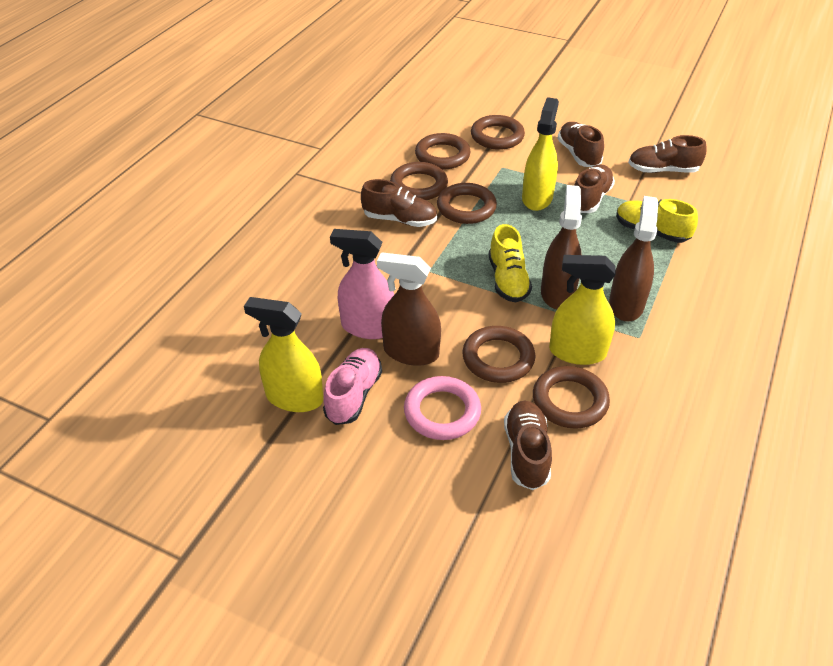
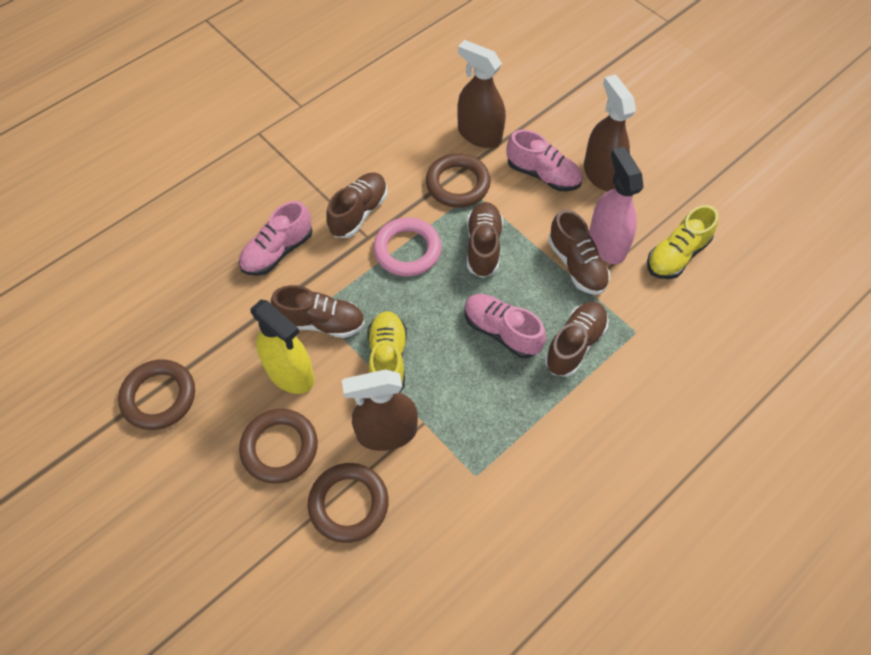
brown ring: 6 -> 4
pink shoe: 1 -> 3
yellow spray bottle: 3 -> 1

